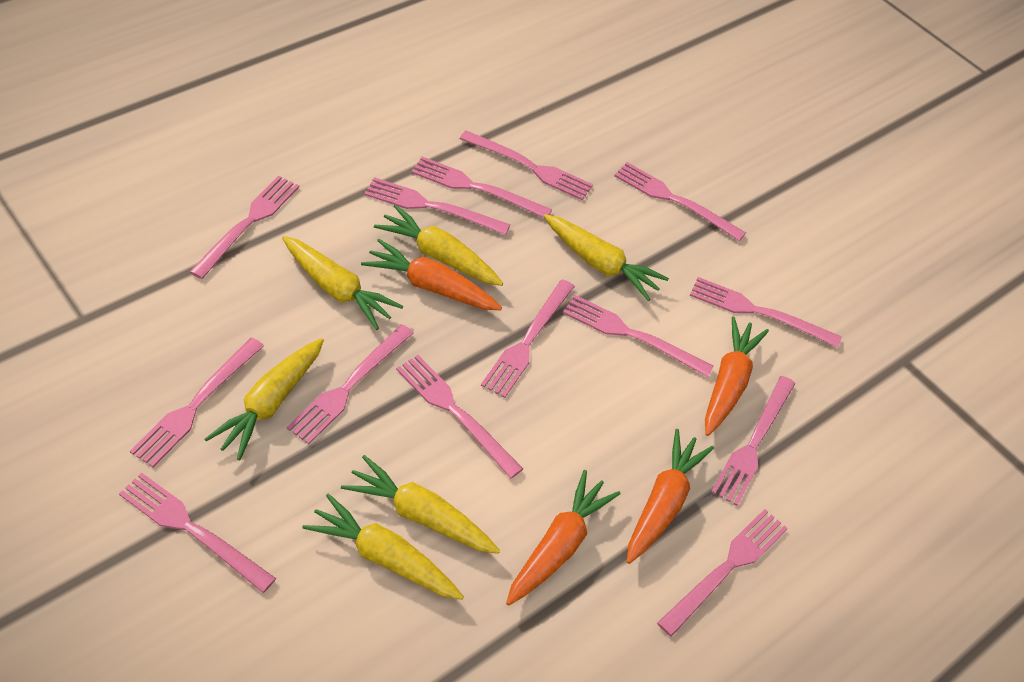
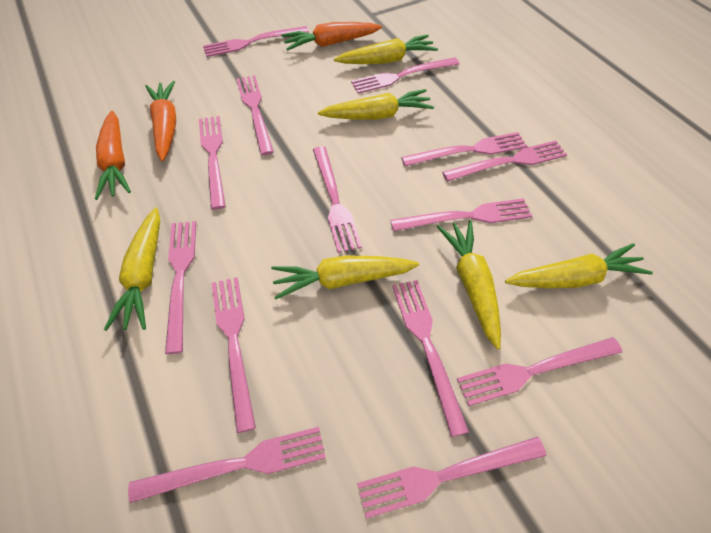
orange carrot: 4 -> 3

